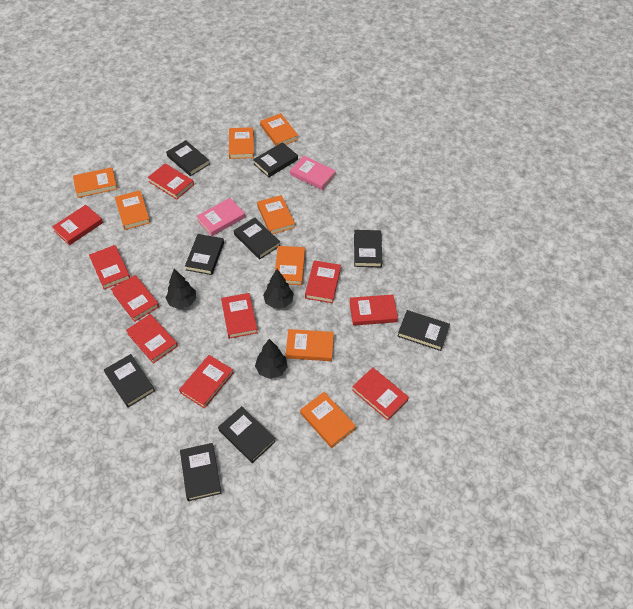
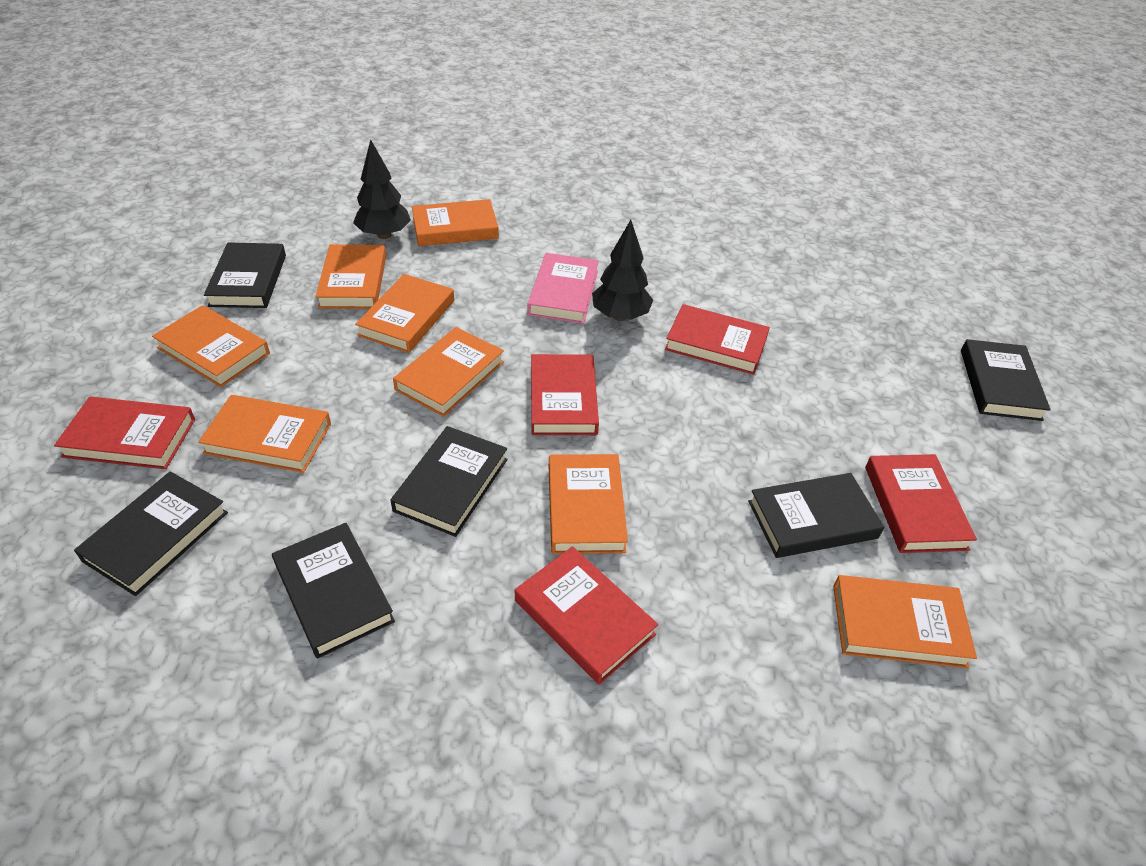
black book: 9 -> 6
black tree: 3 -> 2
pink book: 2 -> 1
red book: 10 -> 5

